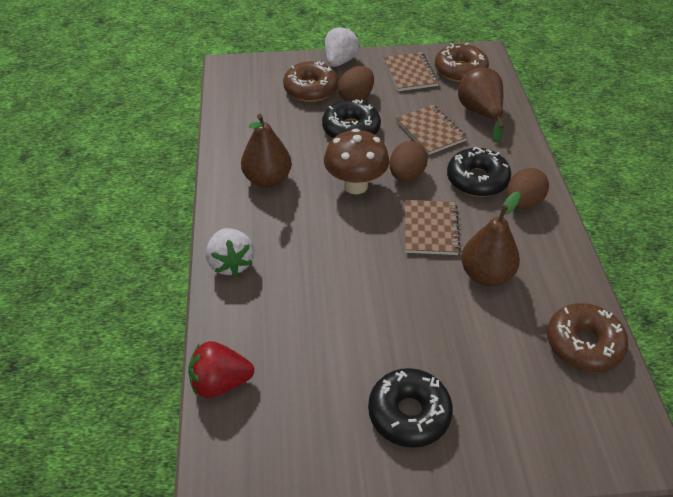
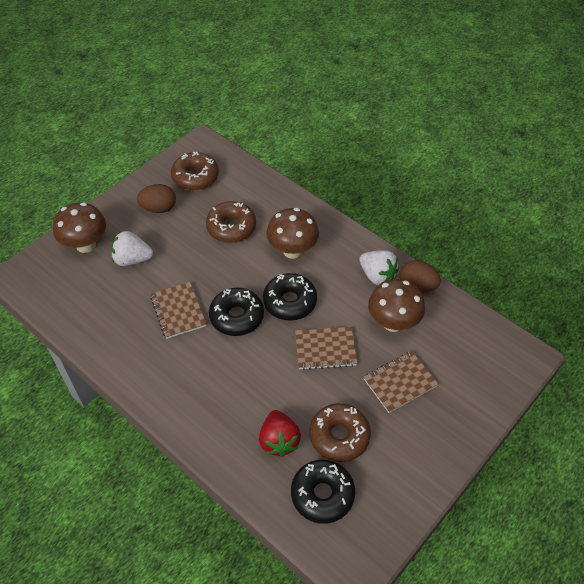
brown egg: 3 -> 2
brown mushroom: 1 -> 3
brown pear: 3 -> 0

